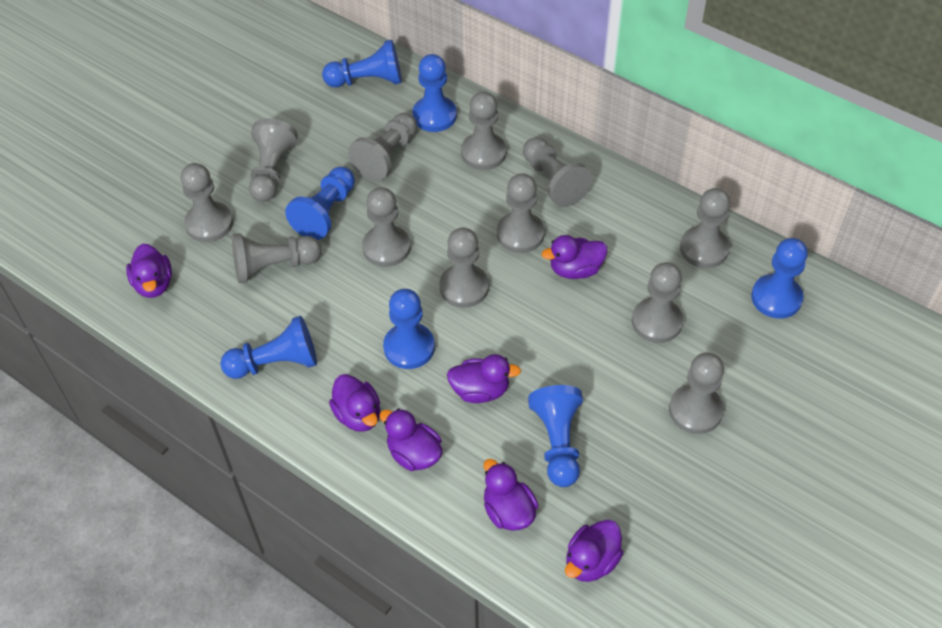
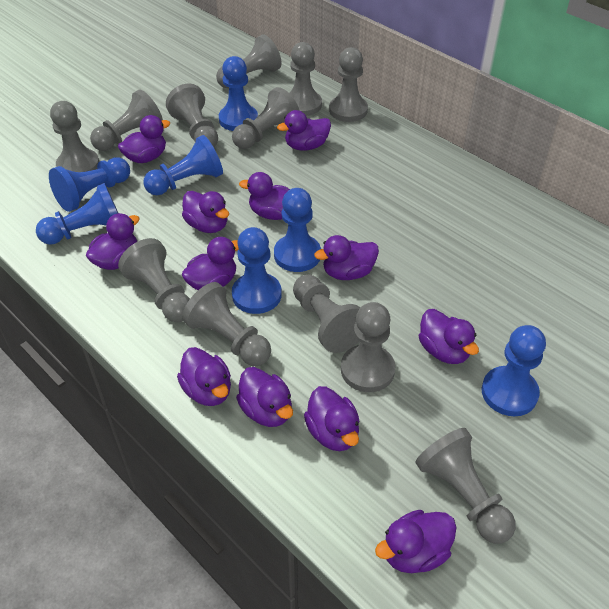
purple duck: 7 -> 12

